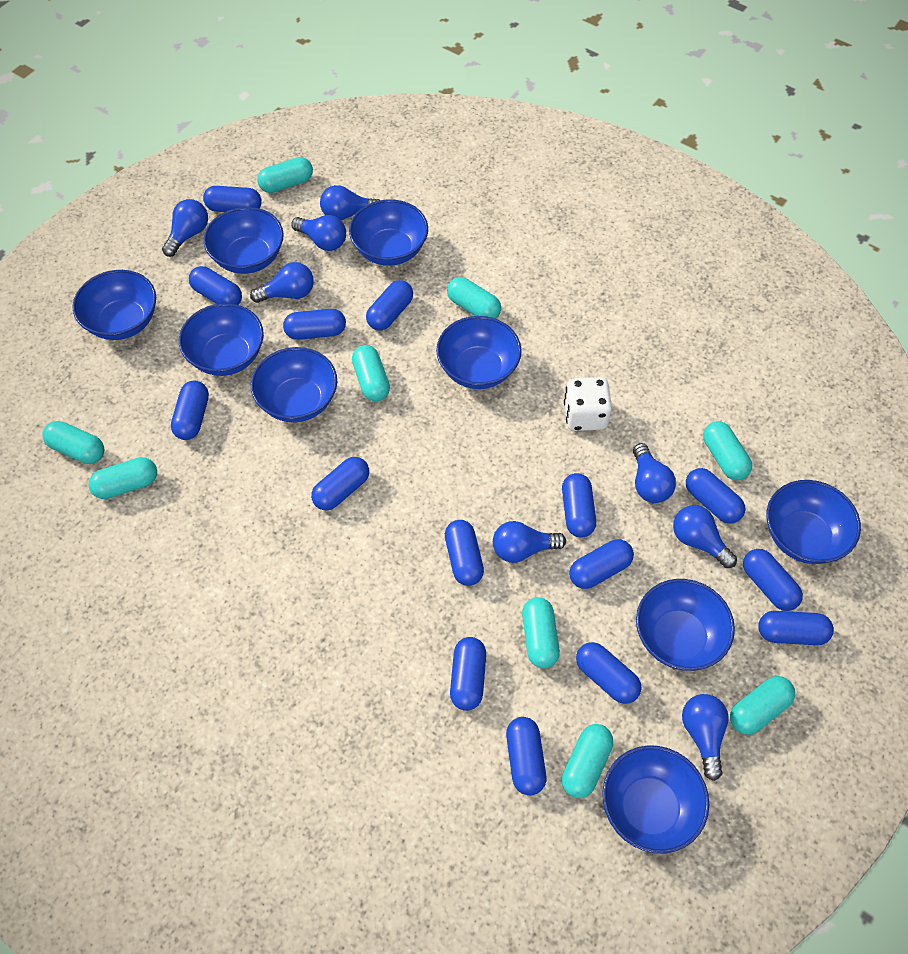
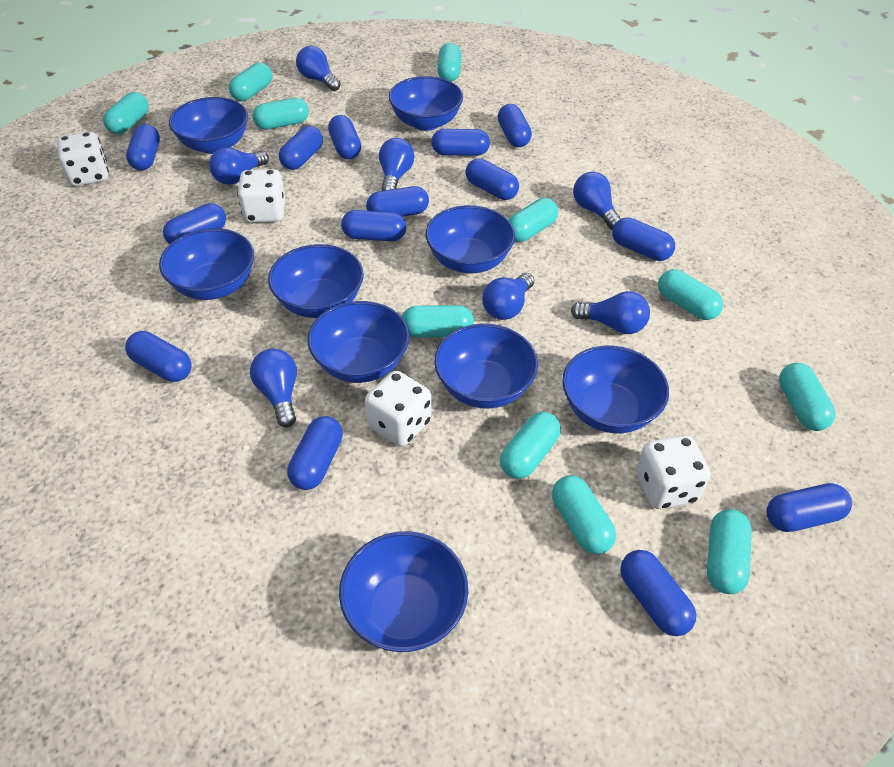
blue capsule: 15 -> 14
blue light bulb: 8 -> 7
turquoise capsule: 9 -> 11
white dice: 1 -> 4

